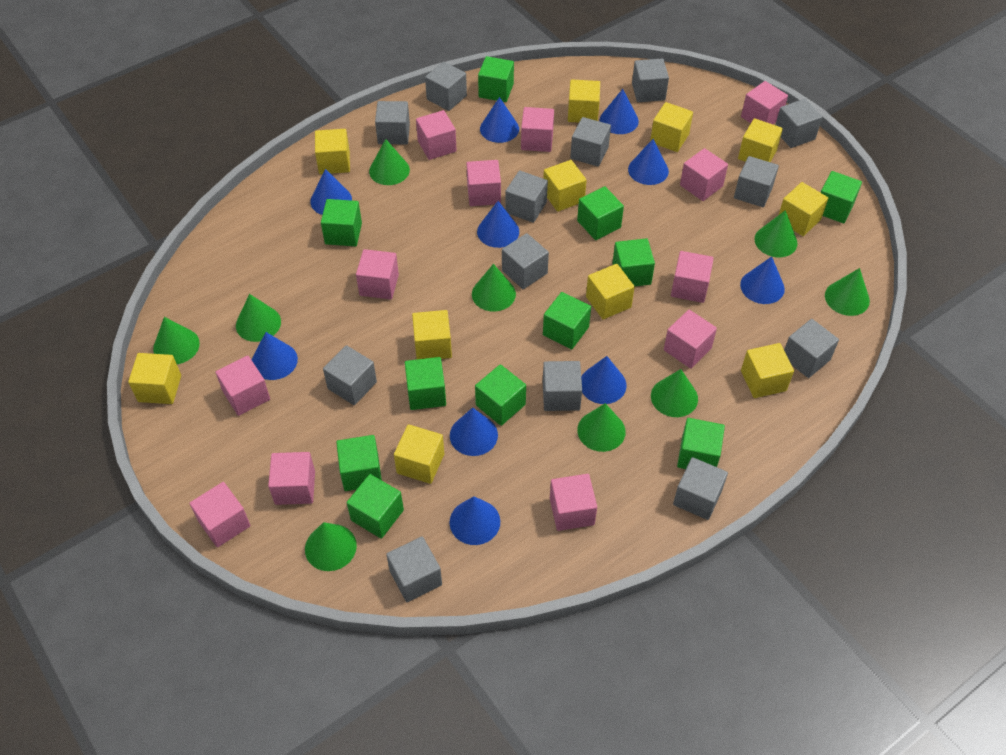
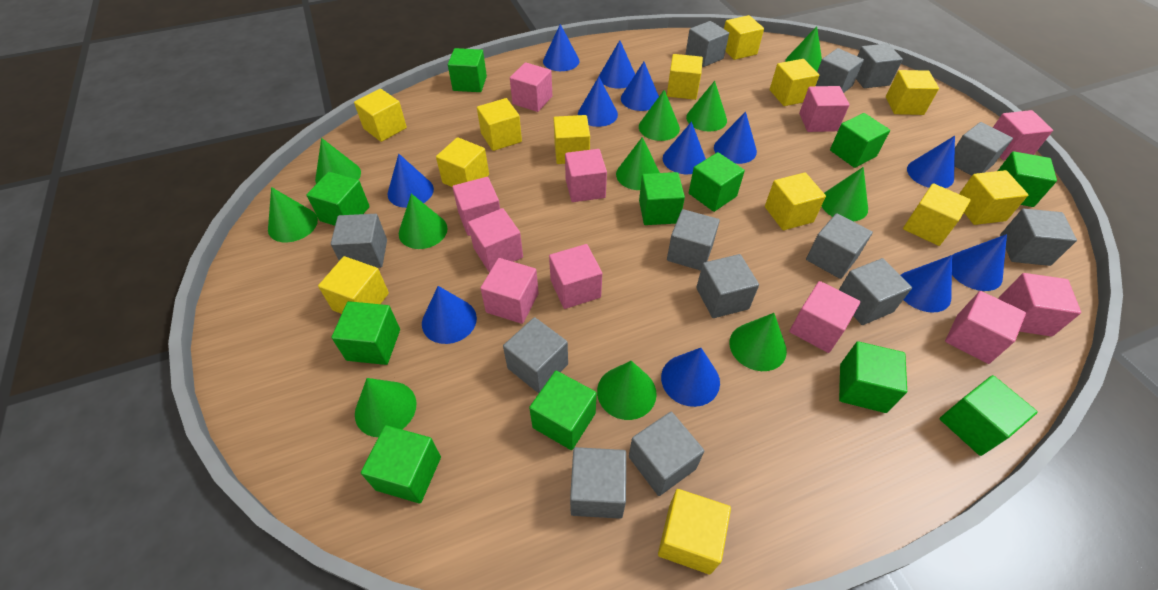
blue cone: 10 -> 12
green cone: 9 -> 11
pink cube: 12 -> 11
yellow cube: 11 -> 13

